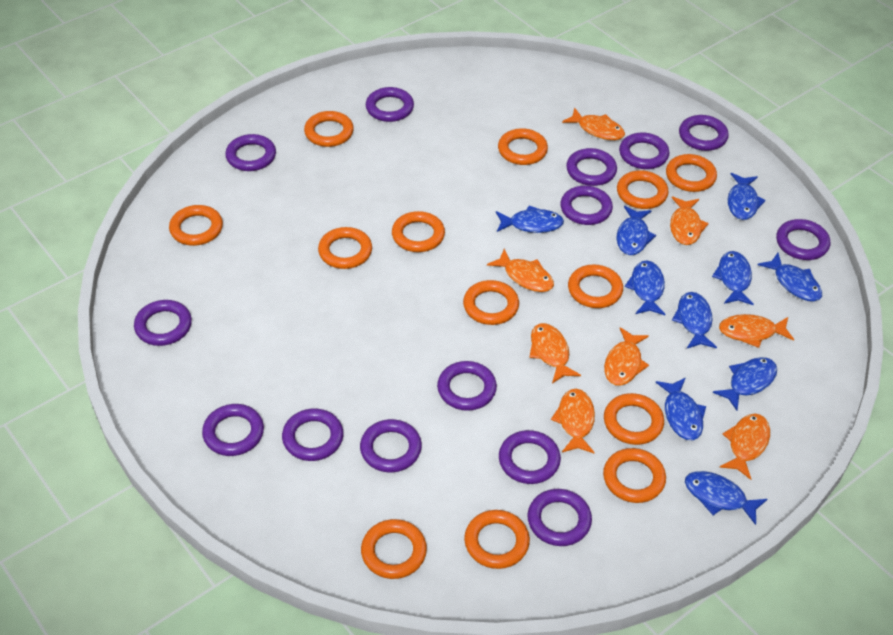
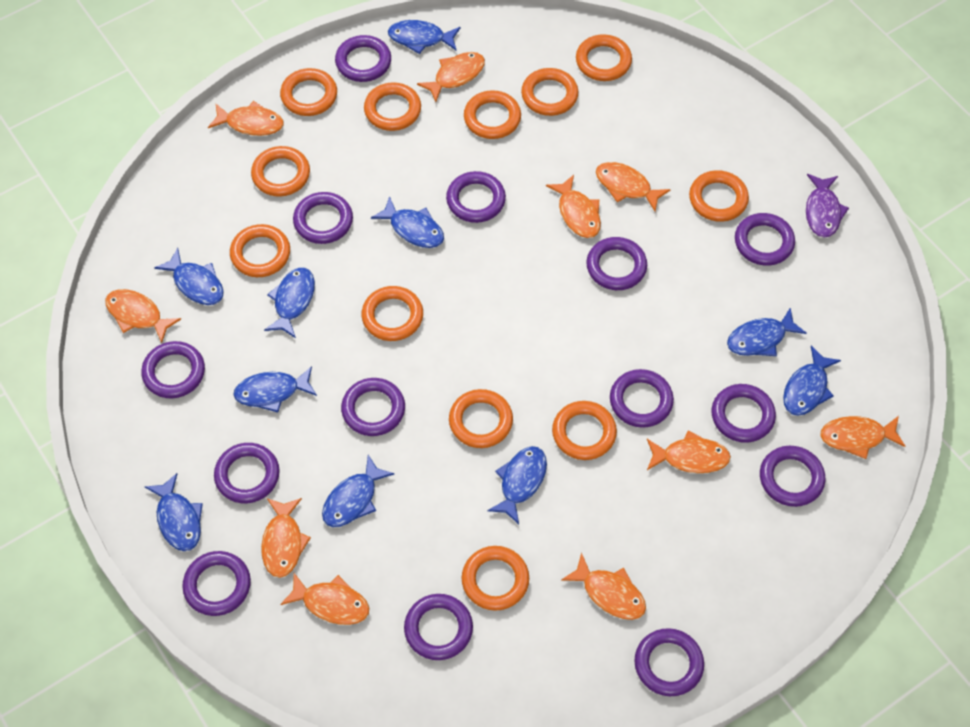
orange fish: 8 -> 10
orange ring: 13 -> 12
purple fish: 0 -> 1

